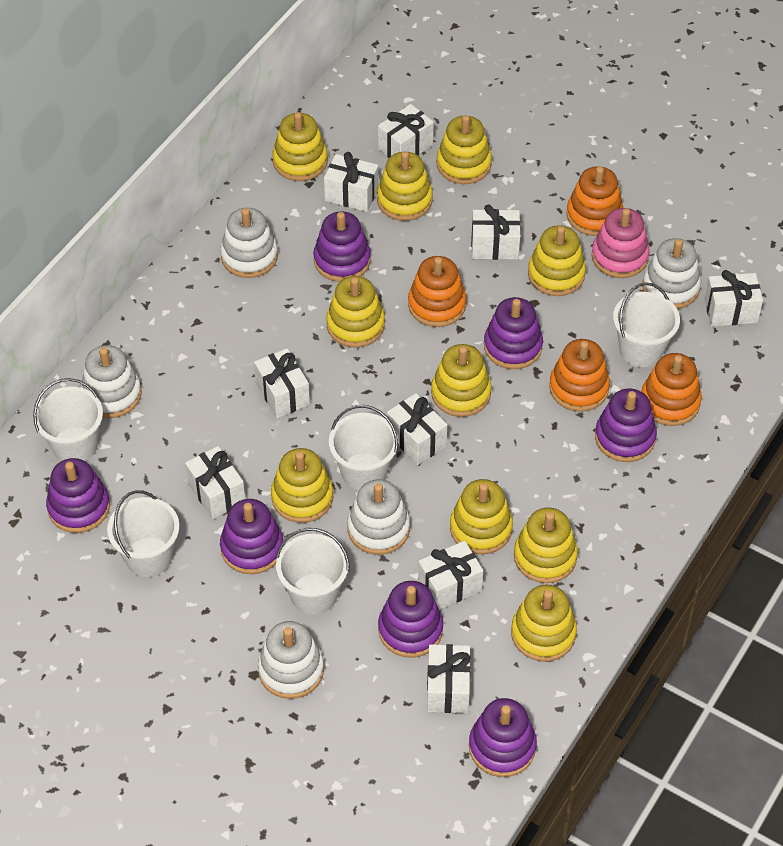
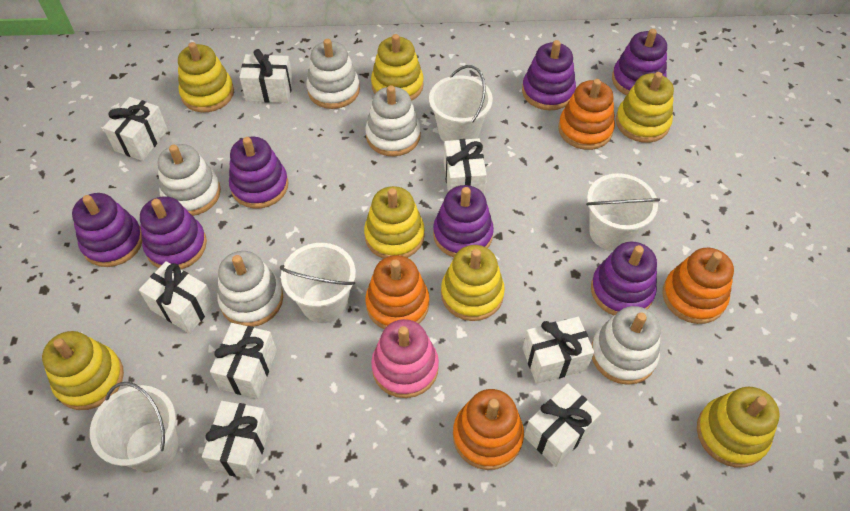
white bucket: 5 -> 4
white gift: 9 -> 8
yellow stacking toy: 10 -> 7

